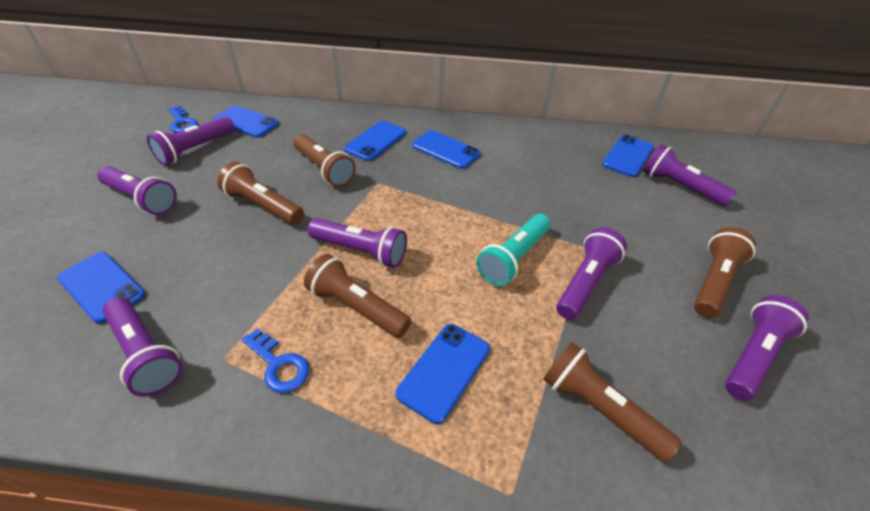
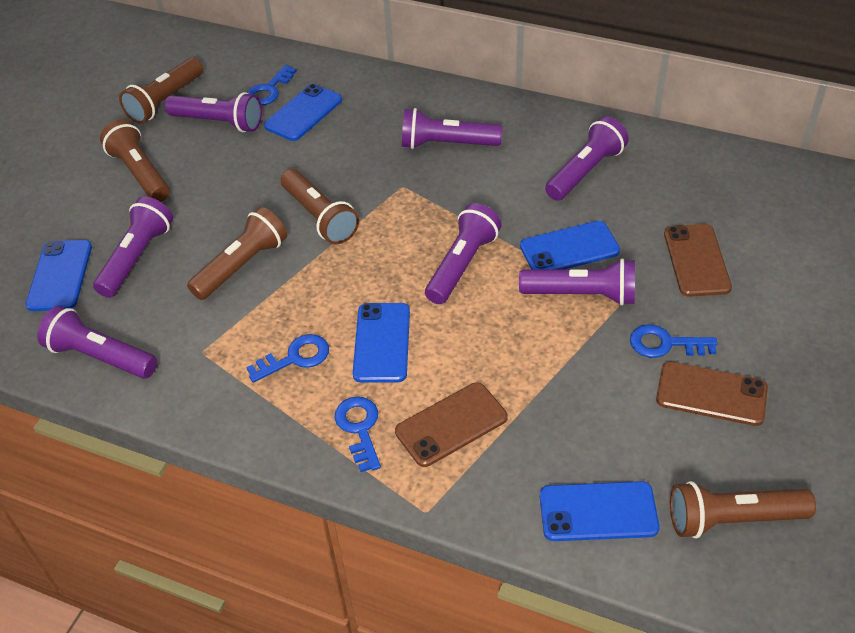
blue key: 2 -> 4
blue phone: 6 -> 5
brown phone: 0 -> 3
turquoise flashlight: 1 -> 0

